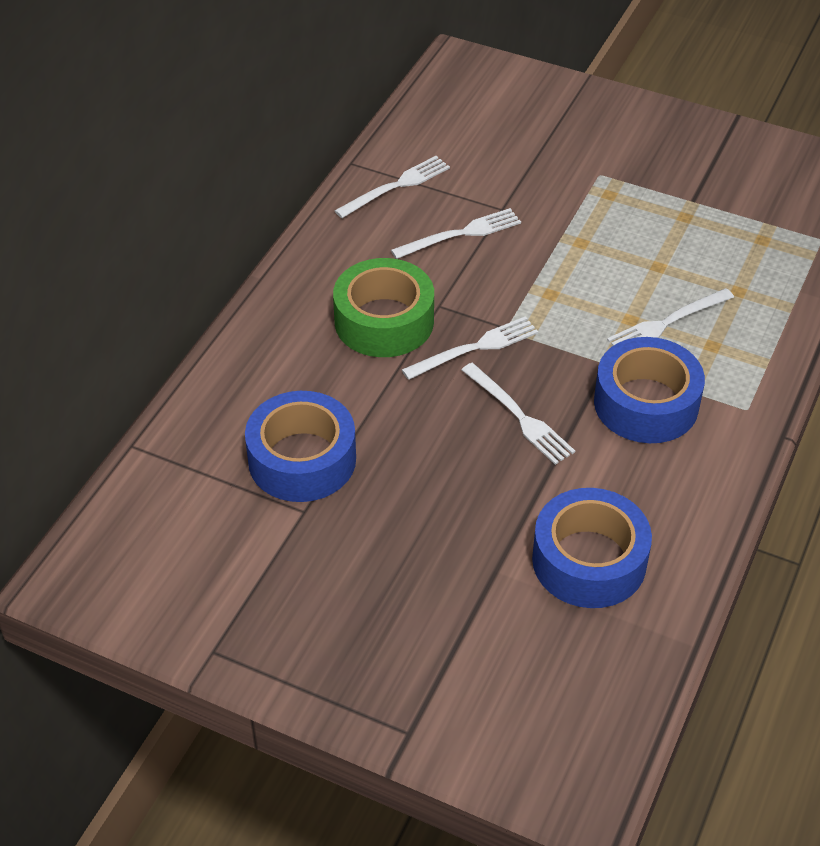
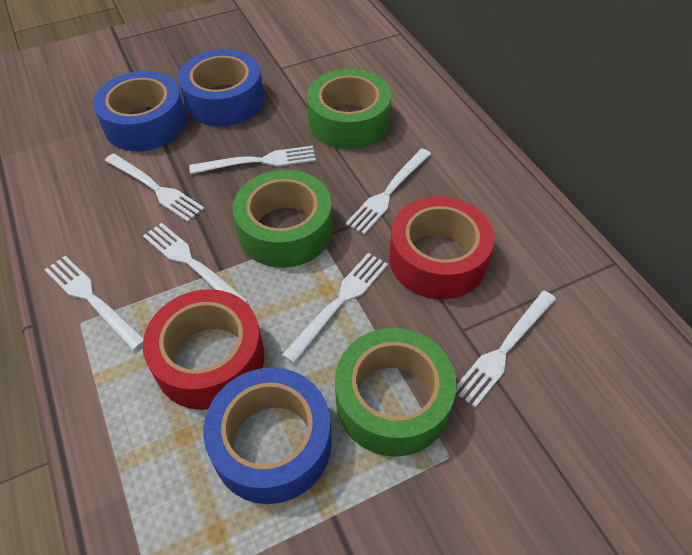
green tape: 1 -> 3
red tape: 0 -> 2
white fork: 5 -> 7

